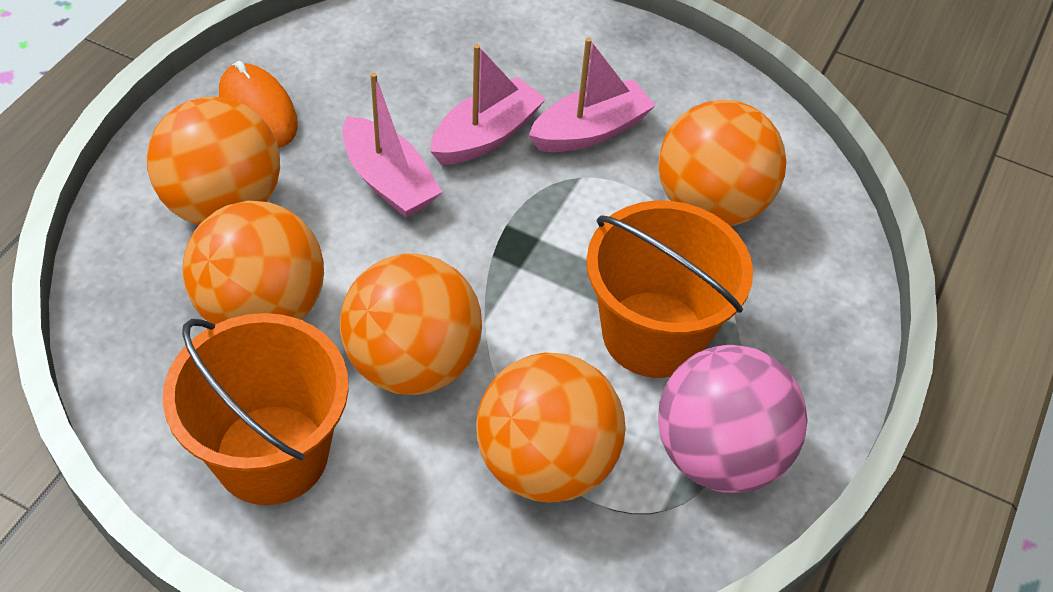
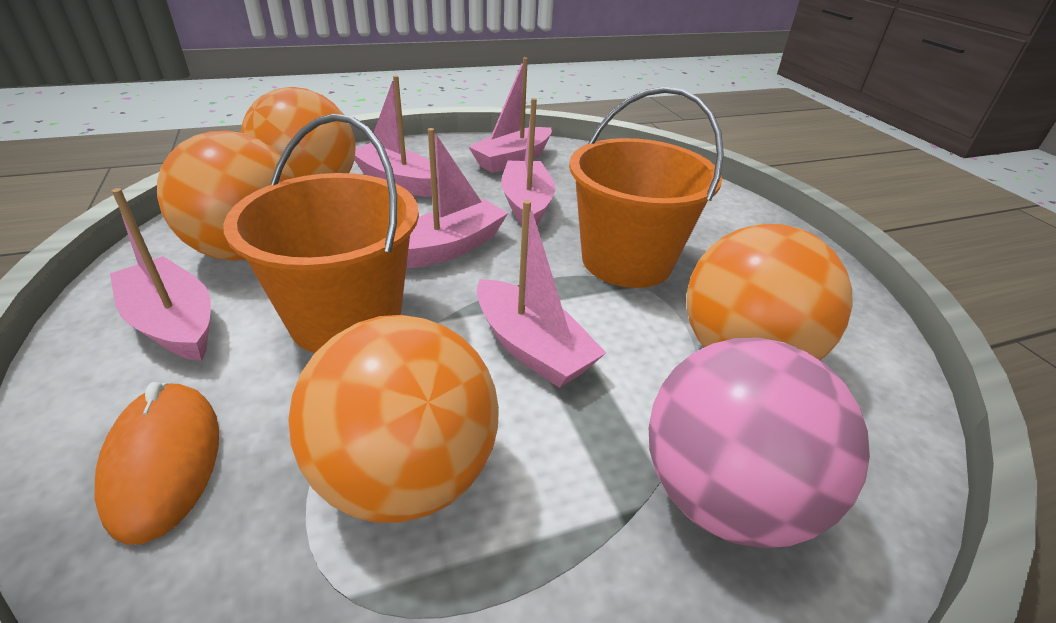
orange ball: 5 -> 4
pink boat: 3 -> 6

